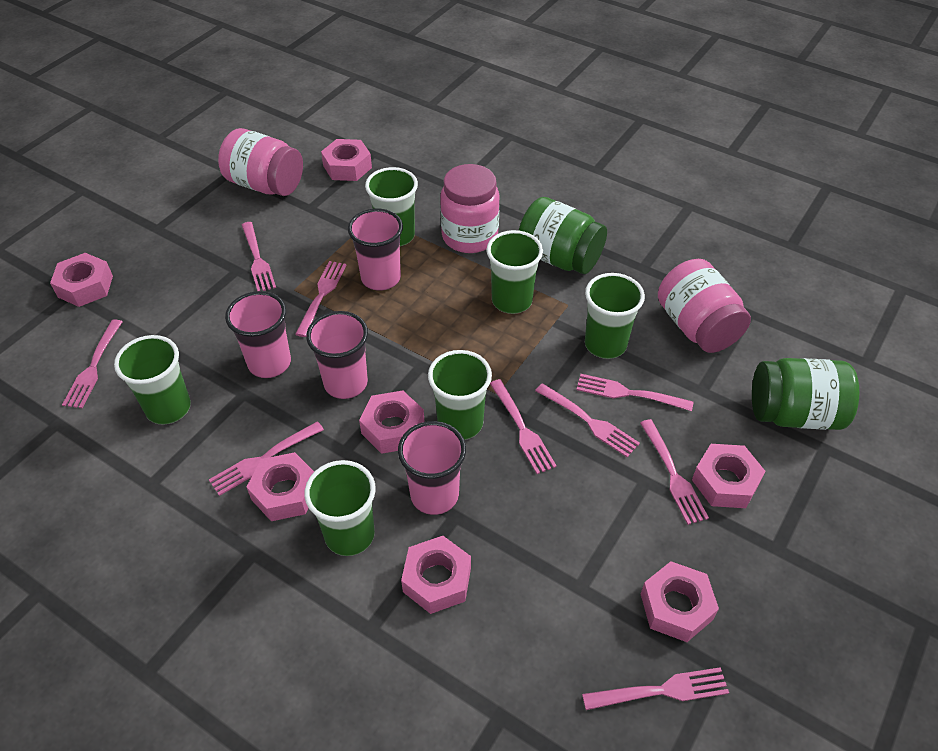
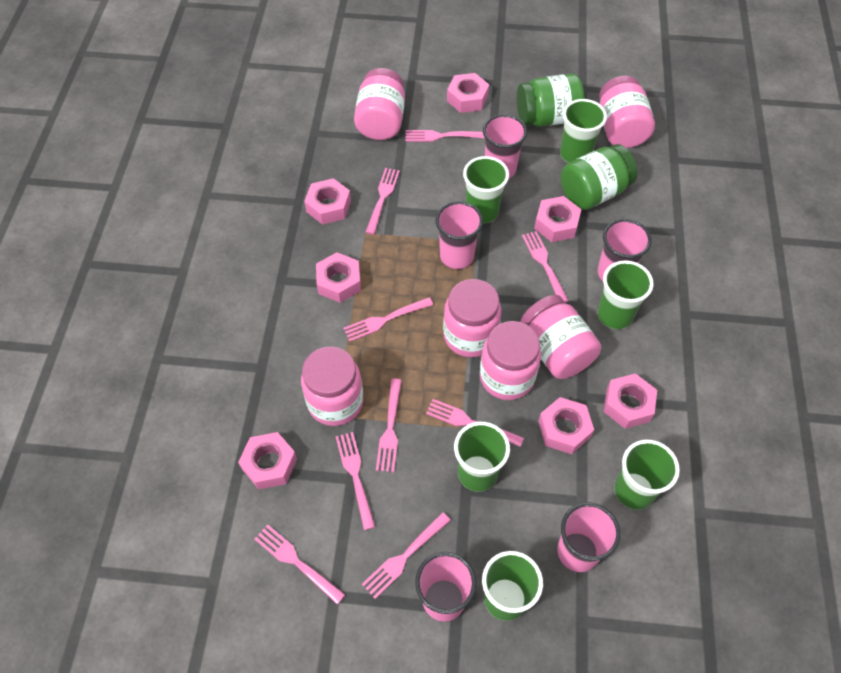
pink cup: 4 -> 5
pink jar: 3 -> 6

